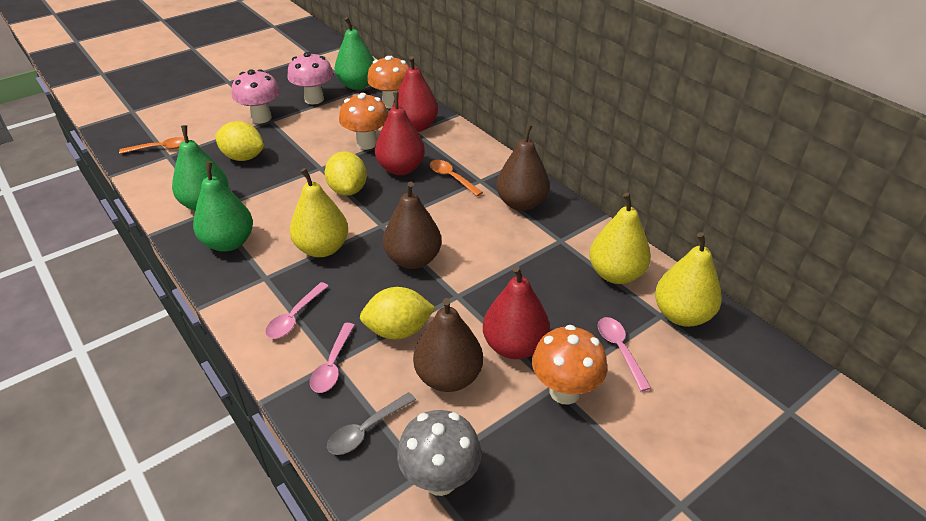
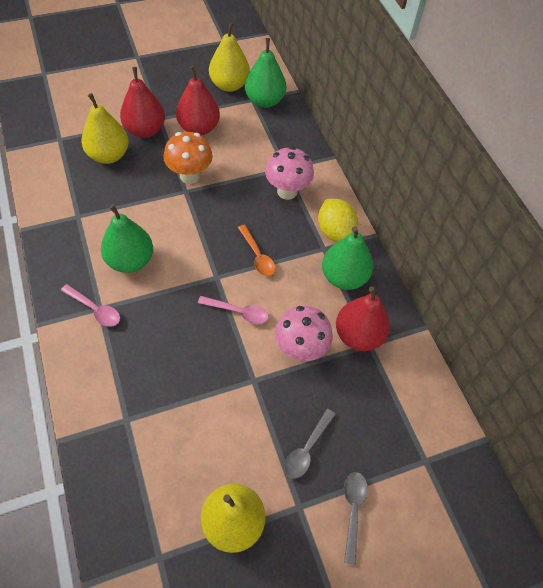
brown pear: 3 -> 0
grey mushroom: 1 -> 0
grey spoon: 1 -> 2
orange mushroom: 3 -> 1
orange spoon: 2 -> 1
pink spoon: 3 -> 2
yellow lemon: 3 -> 1

